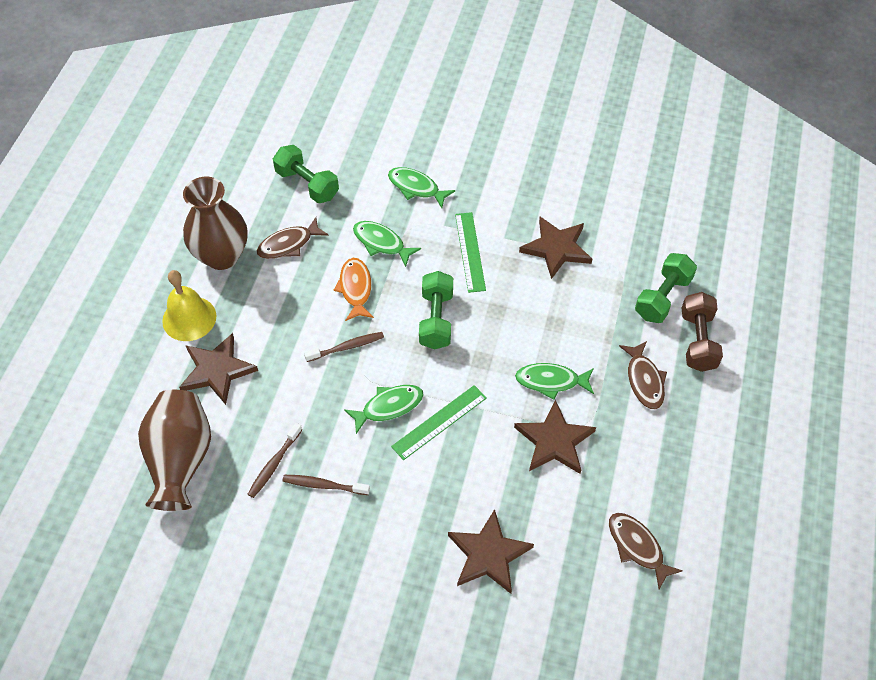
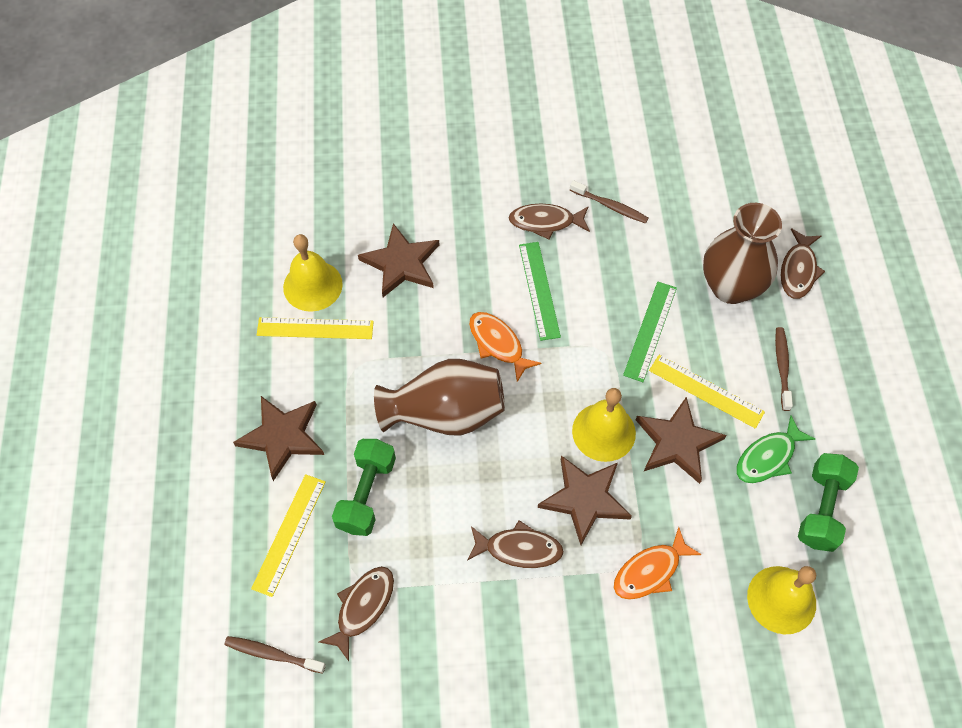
brown dumbbell: 1 -> 0
brown fish: 3 -> 4
green dumbbell: 3 -> 2
green fish: 4 -> 1
orange fish: 1 -> 2
yellow bell: 1 -> 3
yellow ruler: 0 -> 3

